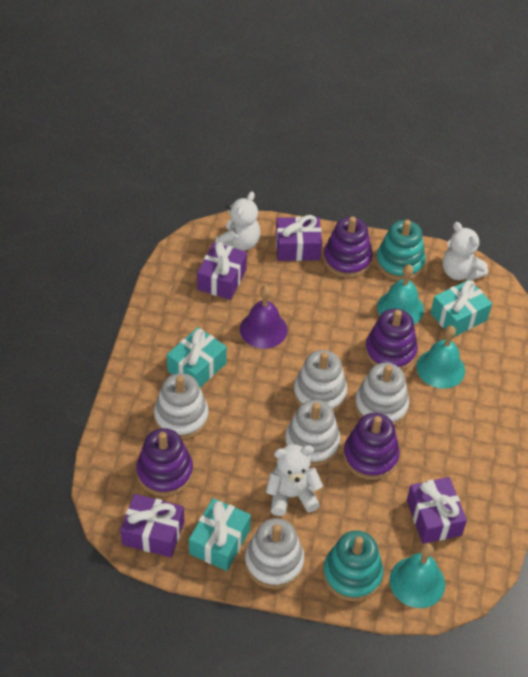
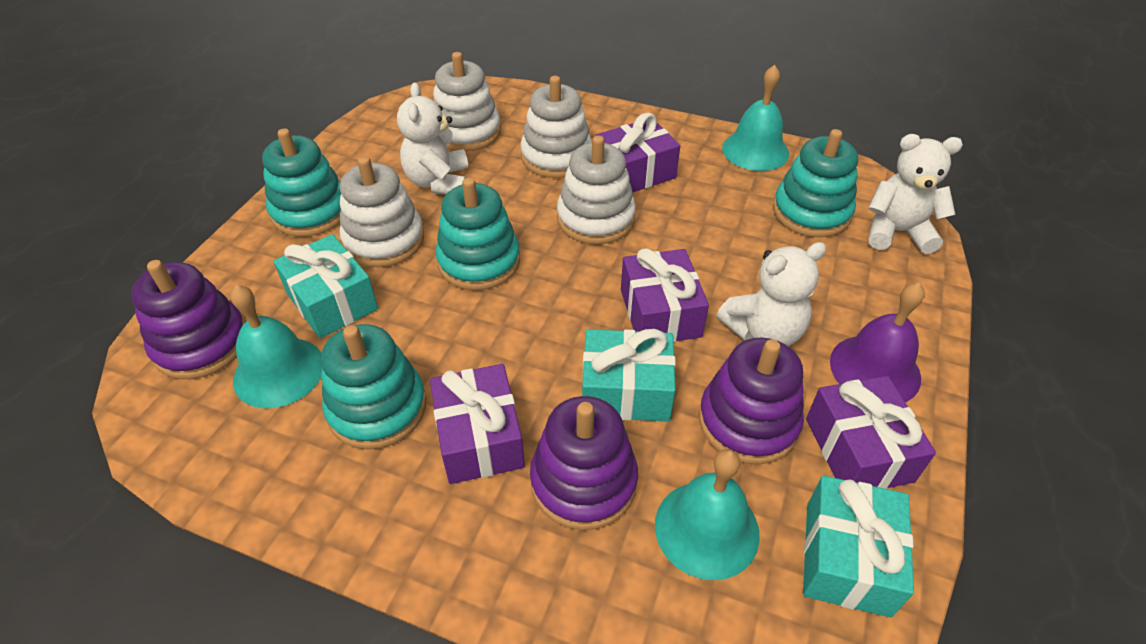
purple stacking toy: 4 -> 3
turquoise stacking toy: 2 -> 4
white stacking toy: 5 -> 4

